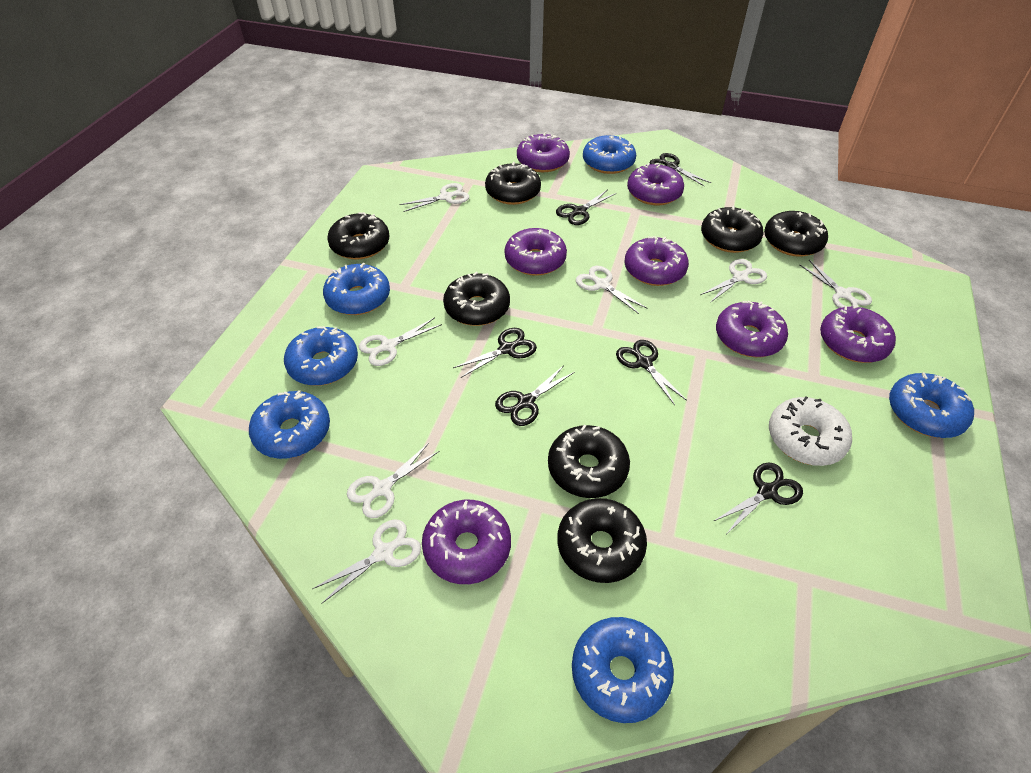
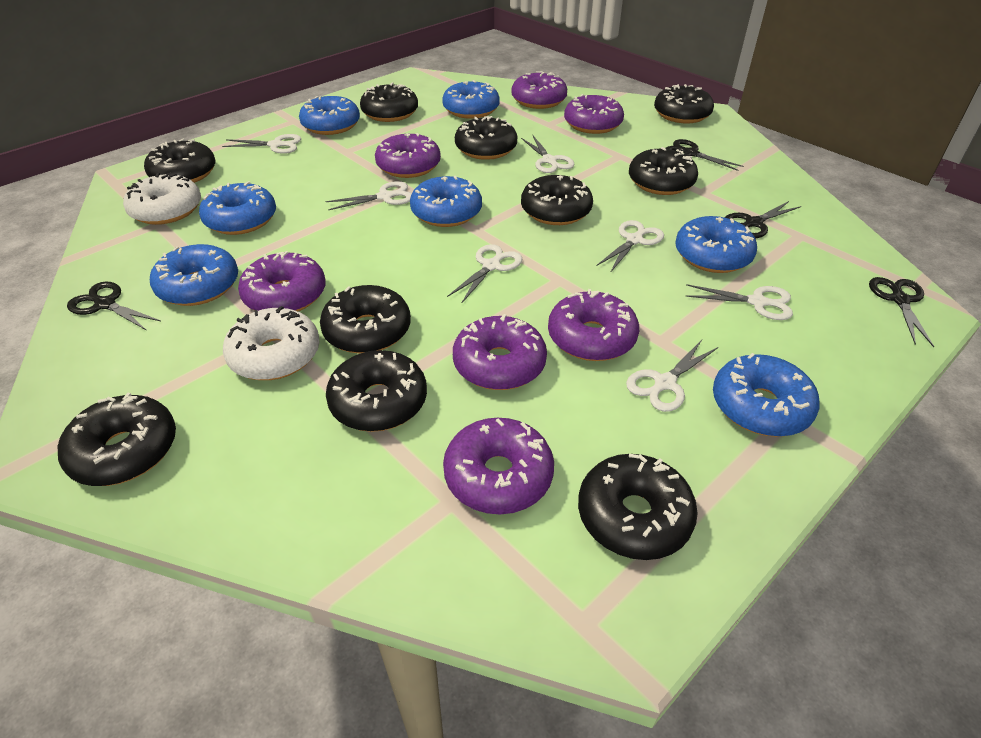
black donut: 7 -> 10
black scissors: 6 -> 4
blue donut: 6 -> 7
white donut: 1 -> 2

